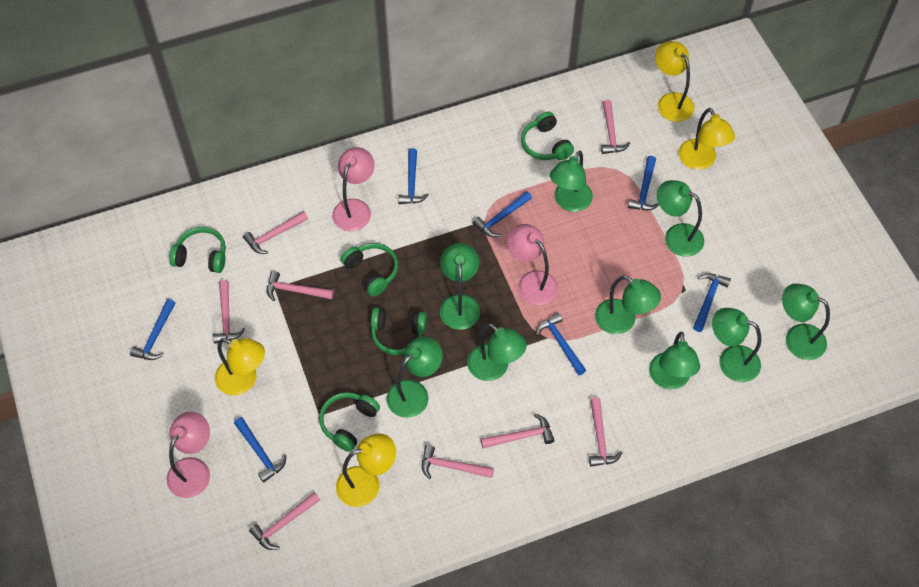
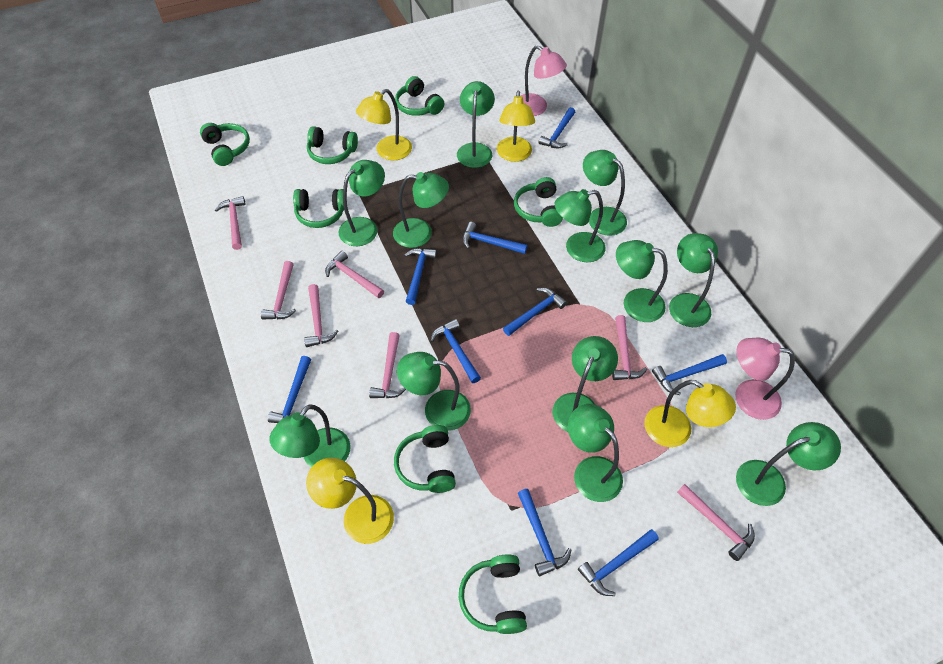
blue hammer: 7 -> 9
green headphones: 5 -> 7
green lamp: 9 -> 12
pink hammer: 8 -> 7
pink lamp: 3 -> 2

